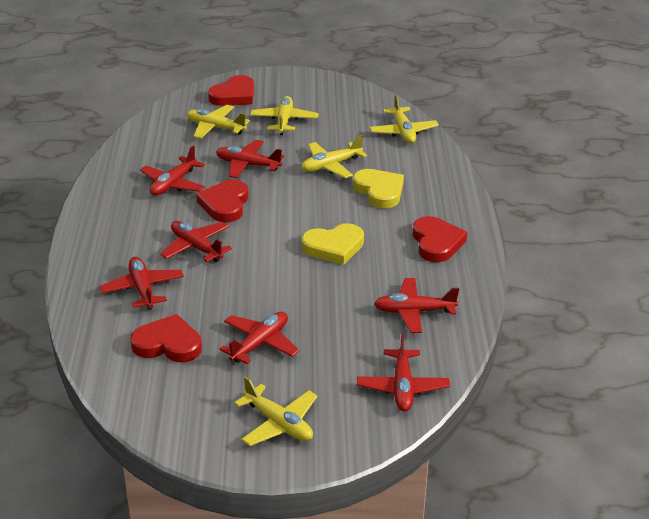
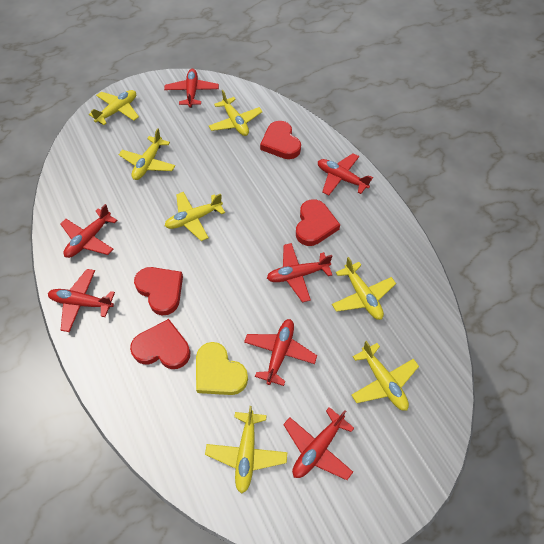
yellow heart: 2 -> 1
yellow plane: 5 -> 7

